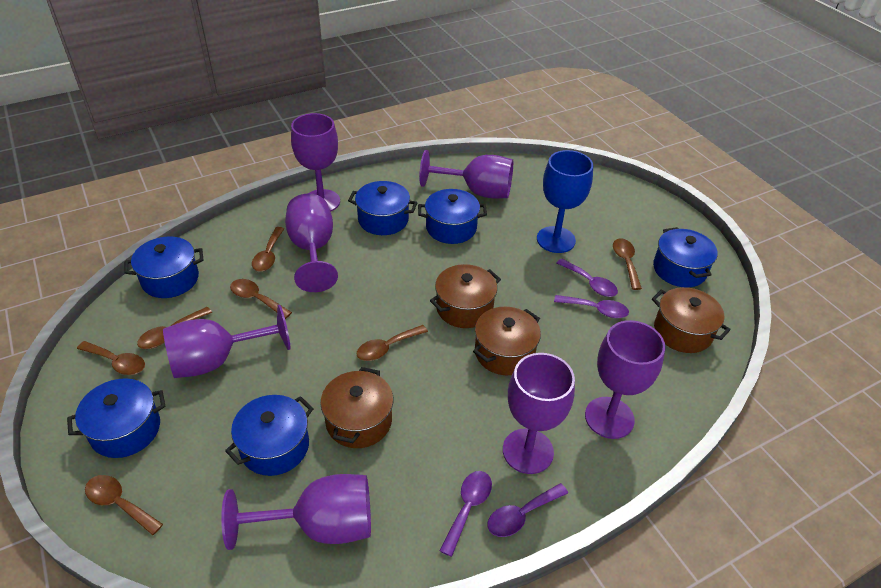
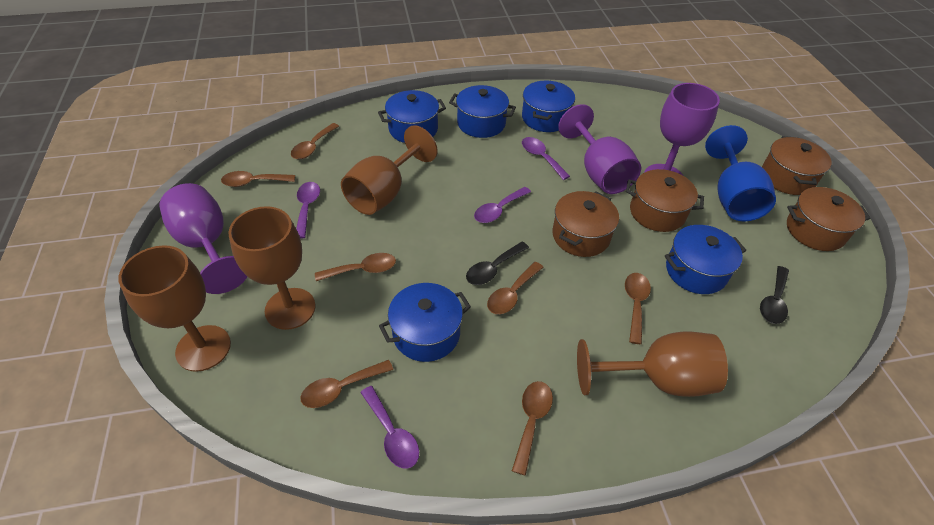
black spoon: 0 -> 2
blue pot: 6 -> 5
brown goblet: 0 -> 4
purple goblet: 7 -> 3

